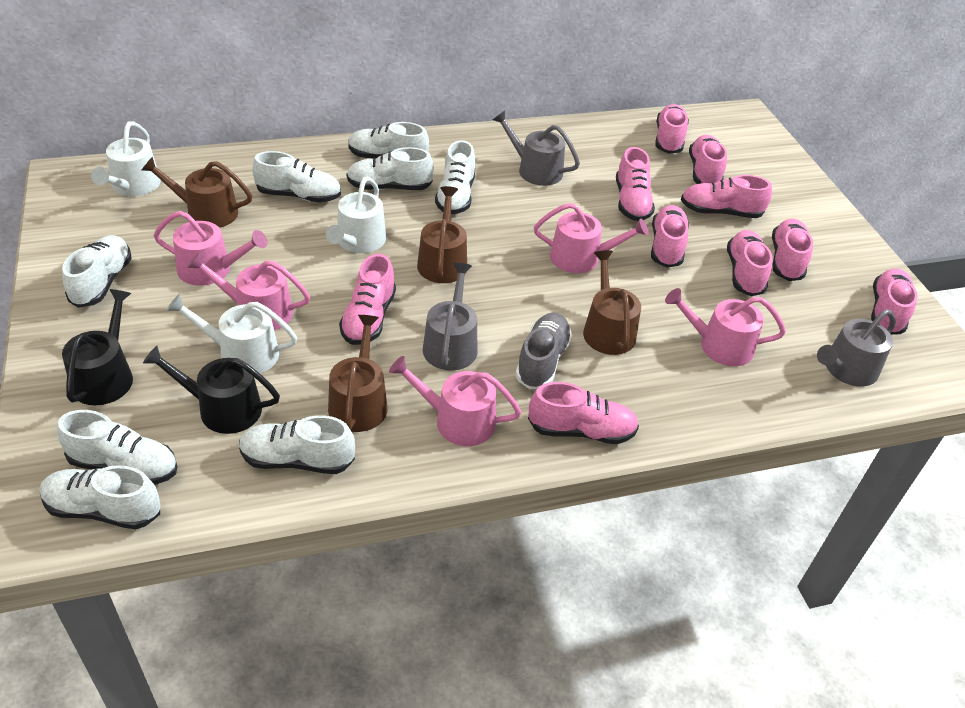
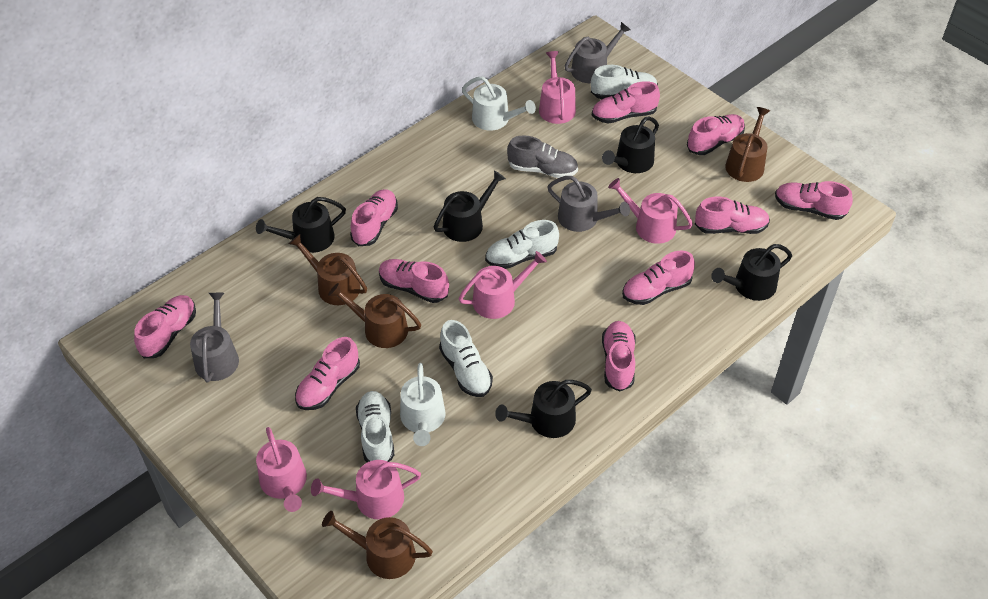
black watering can: 2 -> 5
white shoe: 8 -> 4
white watering can: 3 -> 2

